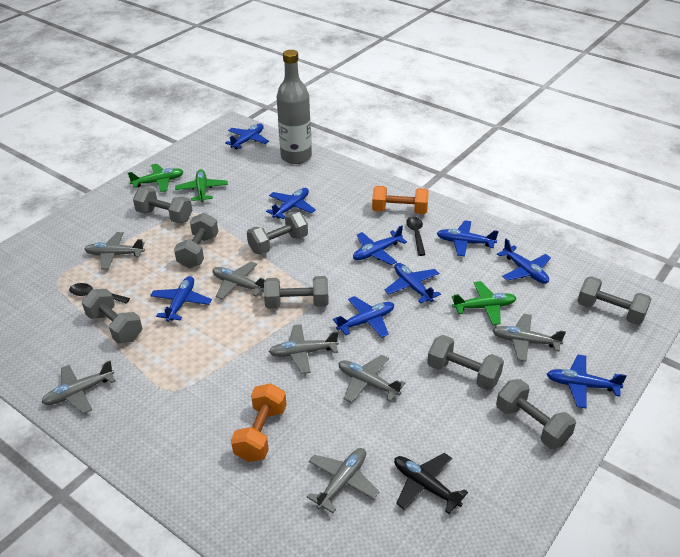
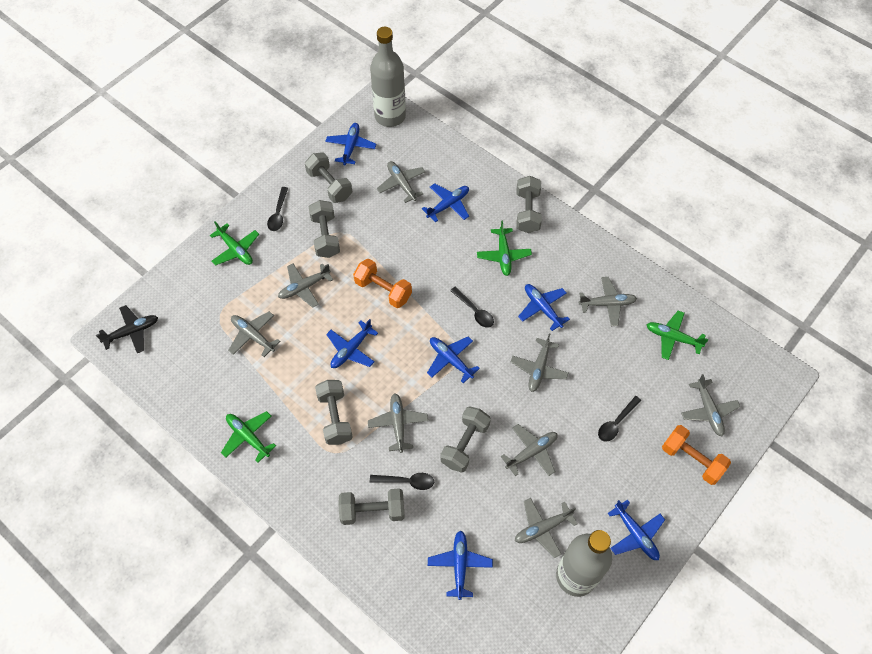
black spoon: 2 -> 4
blue plane: 9 -> 7
green plane: 3 -> 4
grey bottle: 1 -> 2
grey dumbbell: 8 -> 6
grey plane: 7 -> 9

